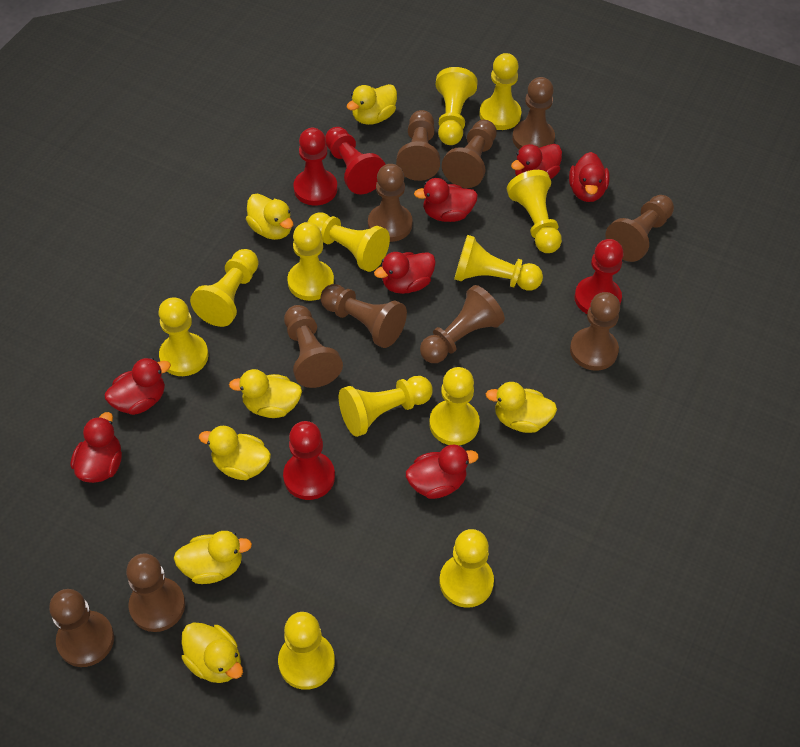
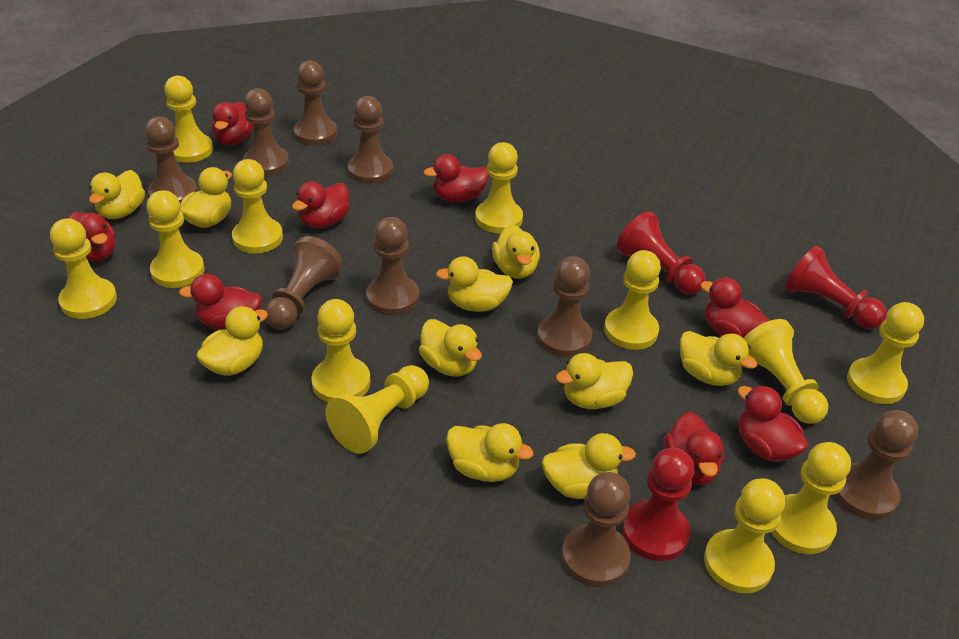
brown pawn: 11 -> 9
red duck: 7 -> 8
red pawn: 4 -> 3
yellow duck: 7 -> 10

